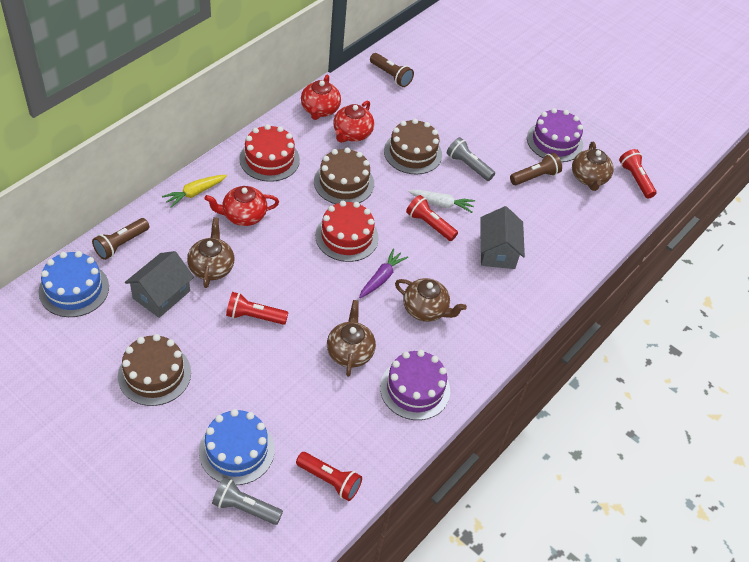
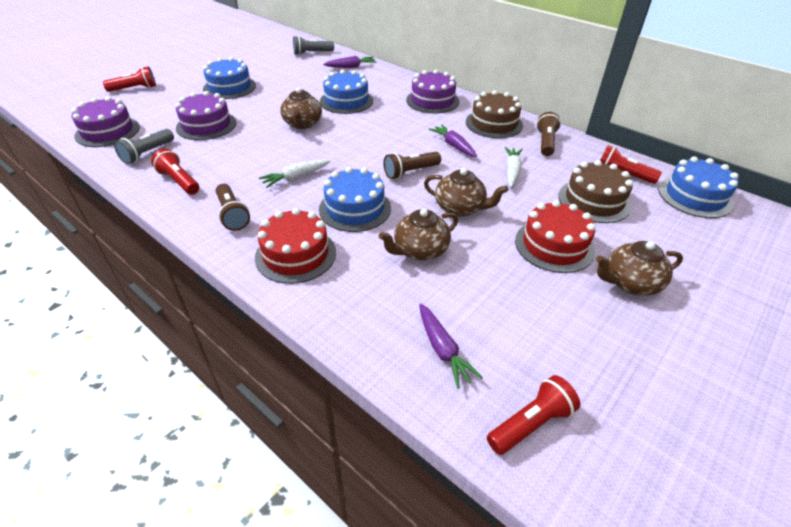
blue cake: 2 -> 4
brown cake: 3 -> 2
grey house: 2 -> 0
purple cake: 2 -> 3
purple carrot: 1 -> 3
red teapot: 3 -> 0
white carrot: 1 -> 2
yellow carrot: 1 -> 0

